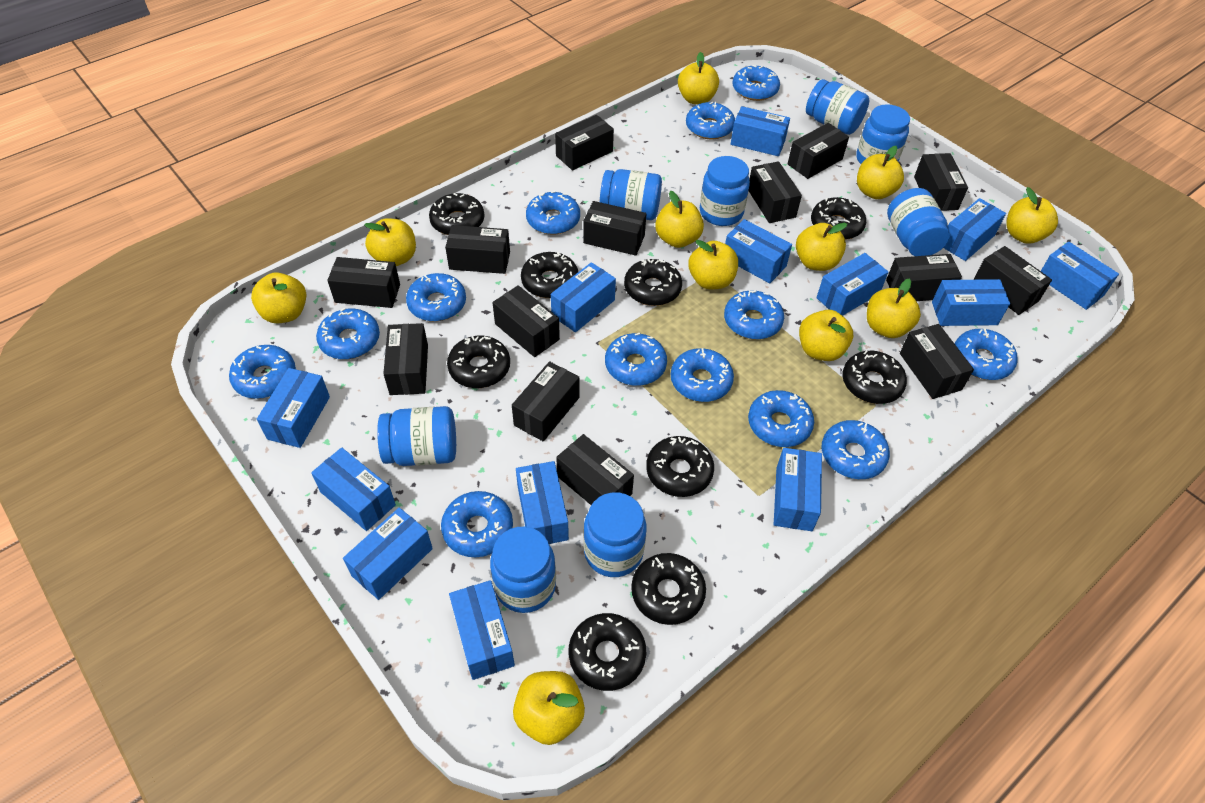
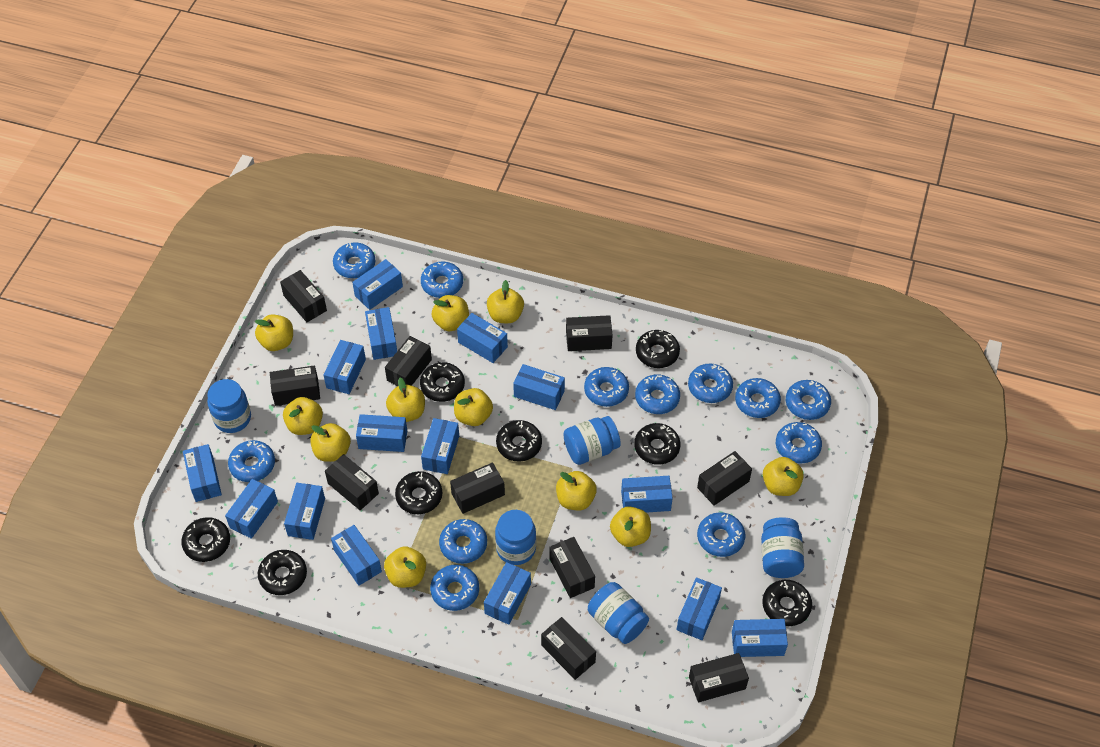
black box: 14 -> 10
black donut: 9 -> 8
blue box: 13 -> 15
blue donut: 13 -> 12
blue jar: 8 -> 5

